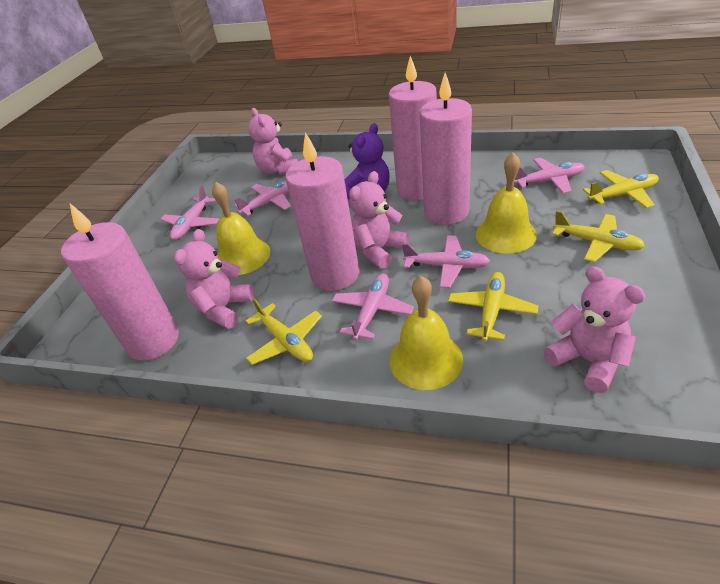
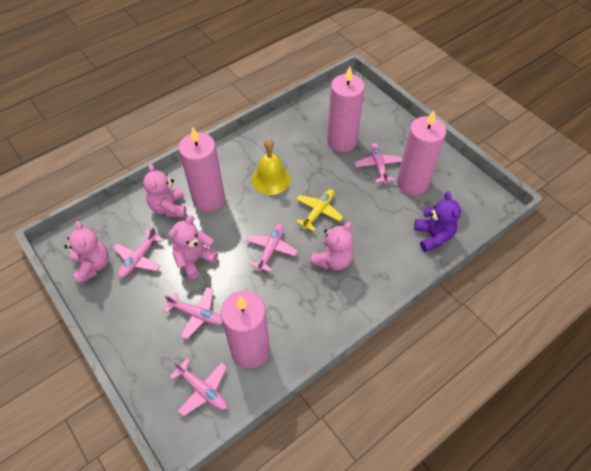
yellow bell: 3 -> 1
yellow plane: 4 -> 1

